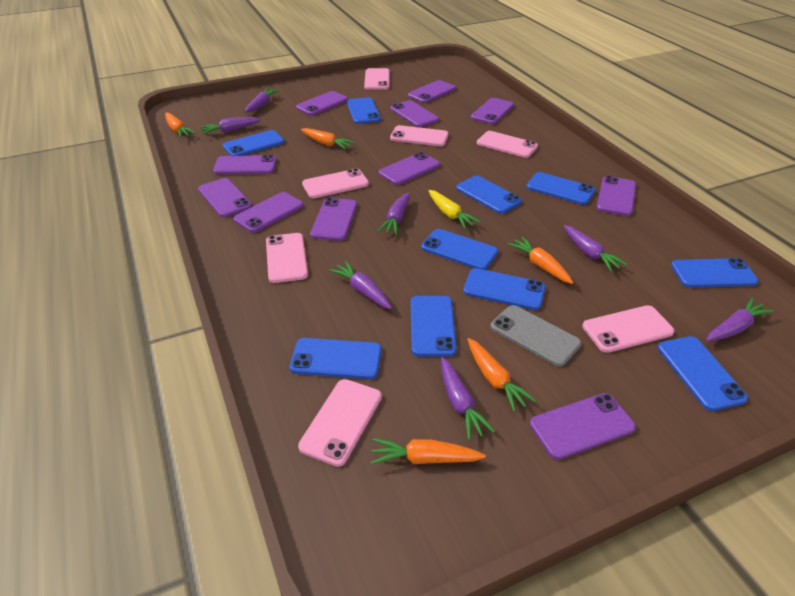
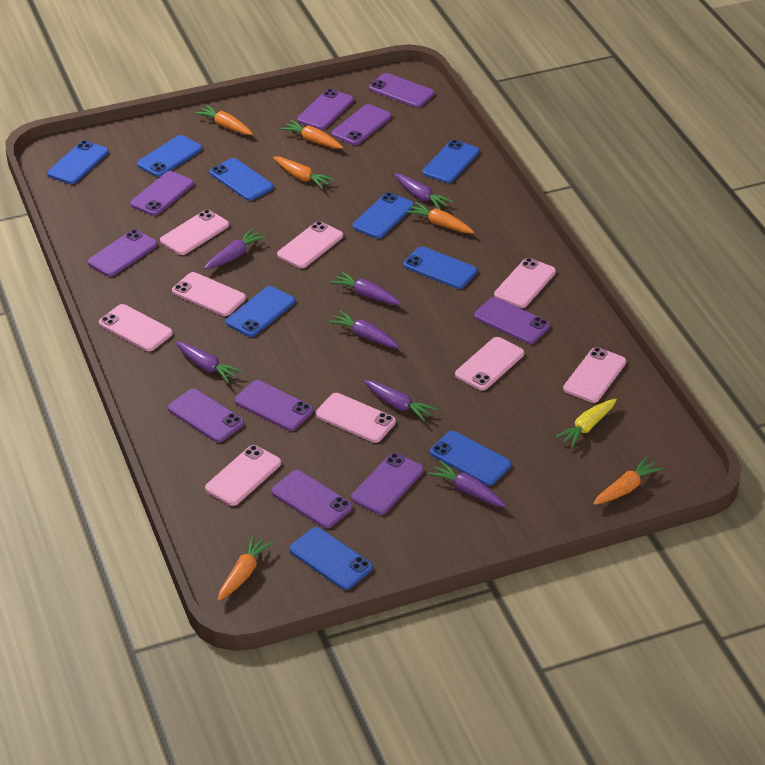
blue phone: 10 -> 9
grey phone: 1 -> 0
orange carrot: 5 -> 6
pink phone: 7 -> 9
purple phone: 11 -> 10

